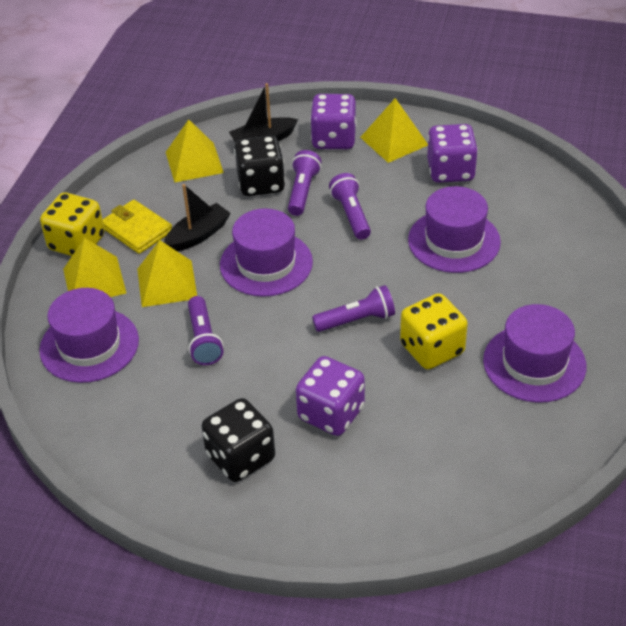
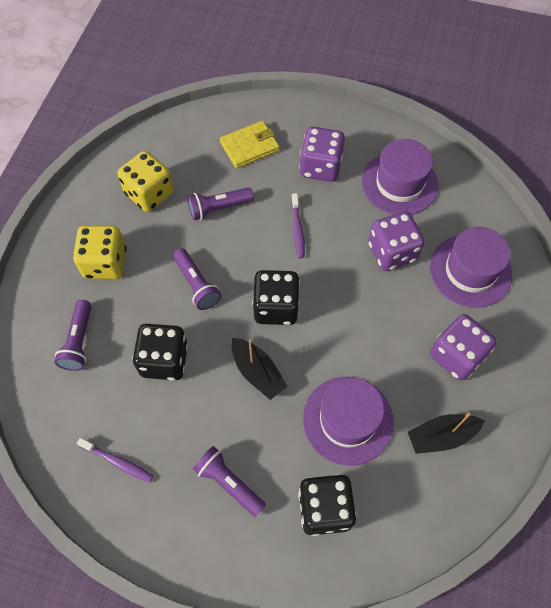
black dice: 2 -> 3
purple hat: 4 -> 3
purple toothbrush: 0 -> 2
yellow pyramid: 4 -> 0

